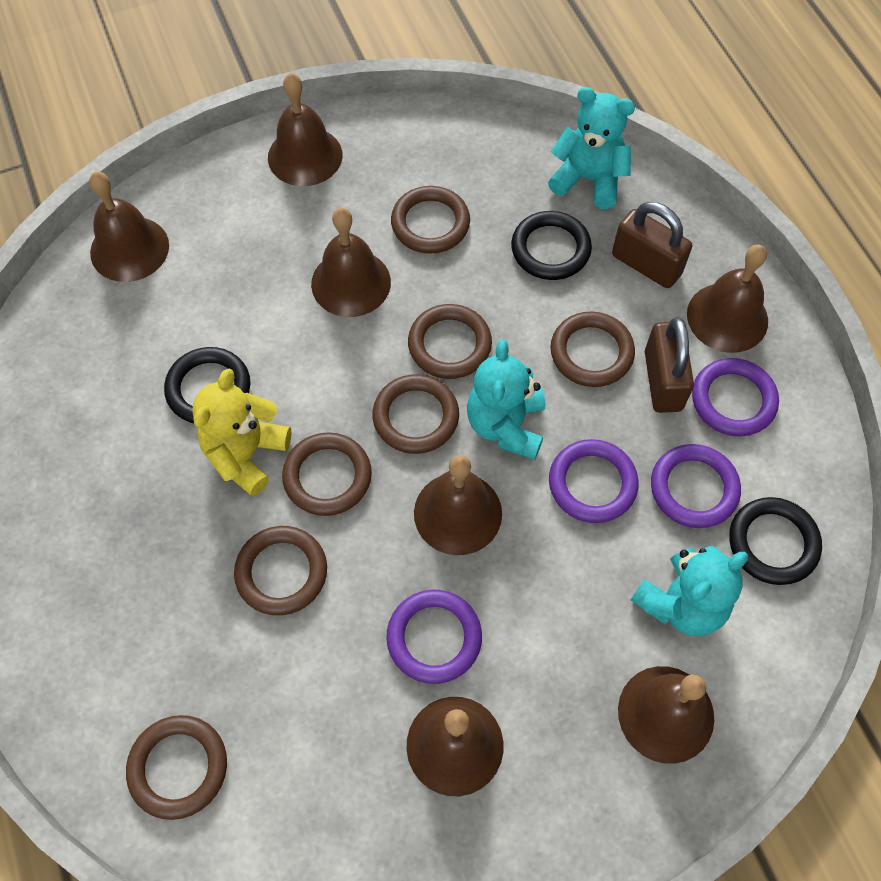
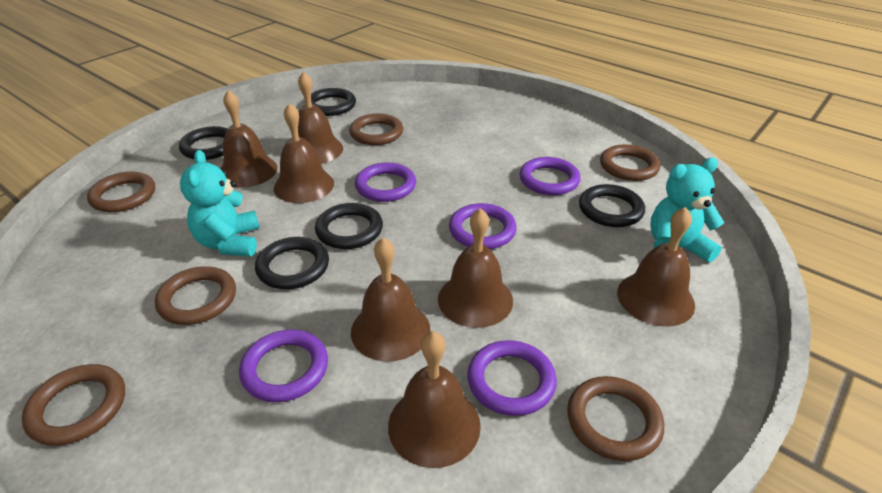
black ring: 3 -> 5
brown padlock: 2 -> 0
brown ring: 7 -> 6
purple ring: 4 -> 5
turquoise teddy bear: 3 -> 2
yellow teddy bear: 1 -> 0

